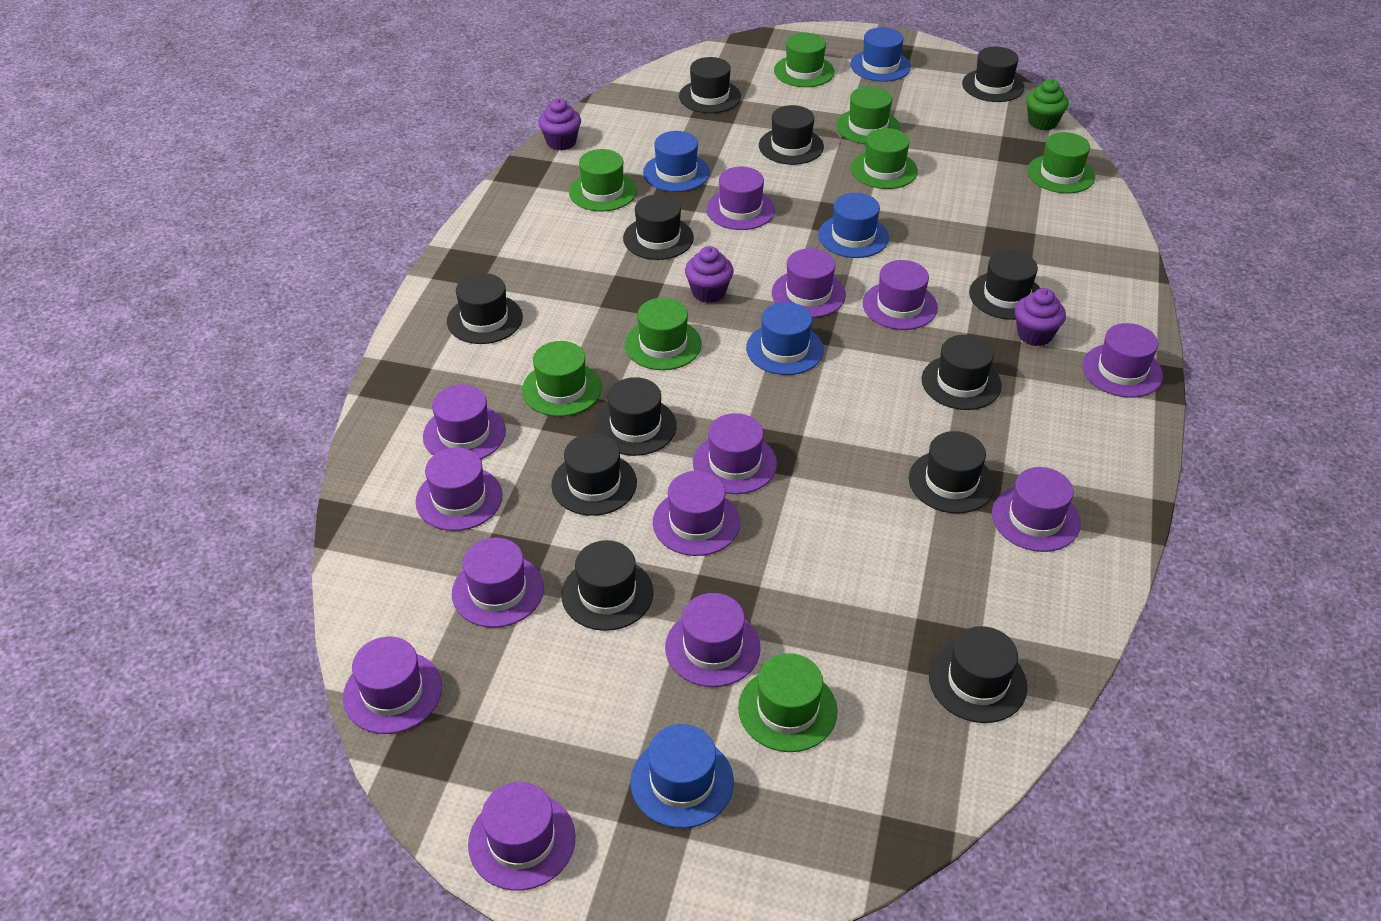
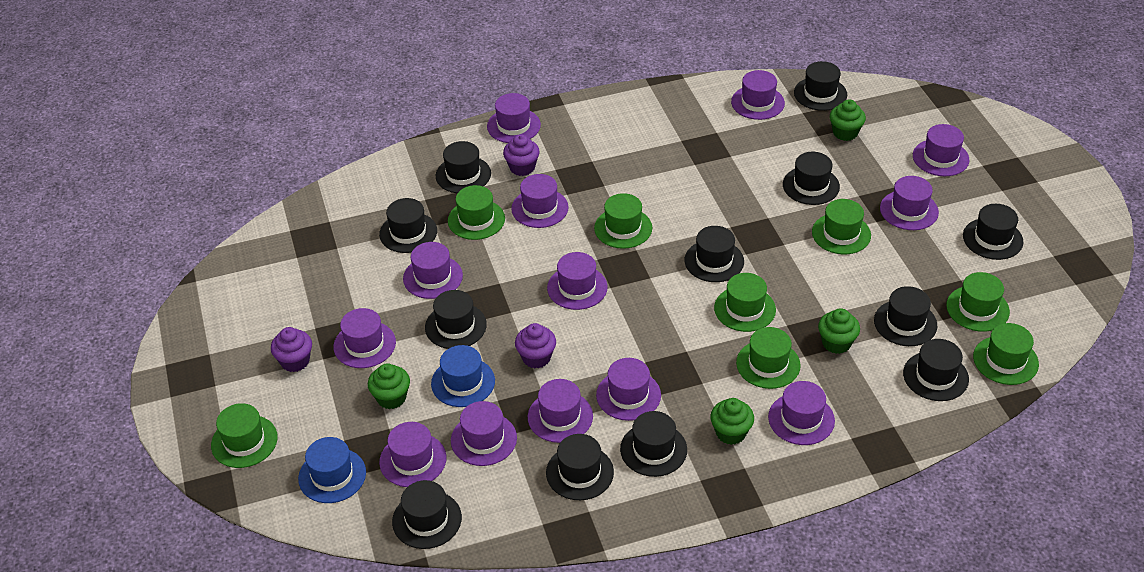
blue hat: 5 -> 2
green cupcake: 1 -> 4

